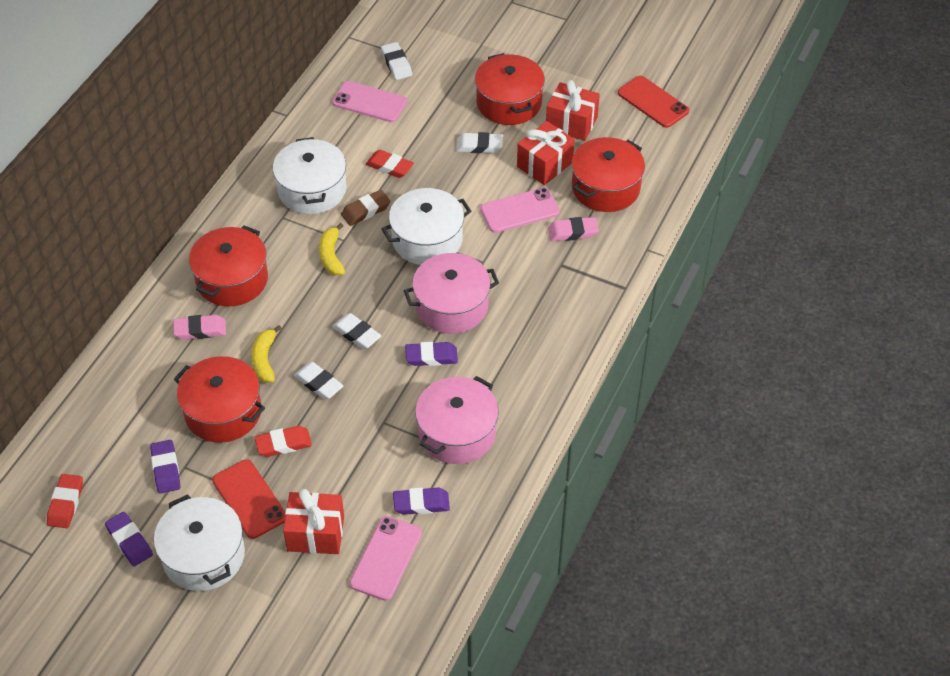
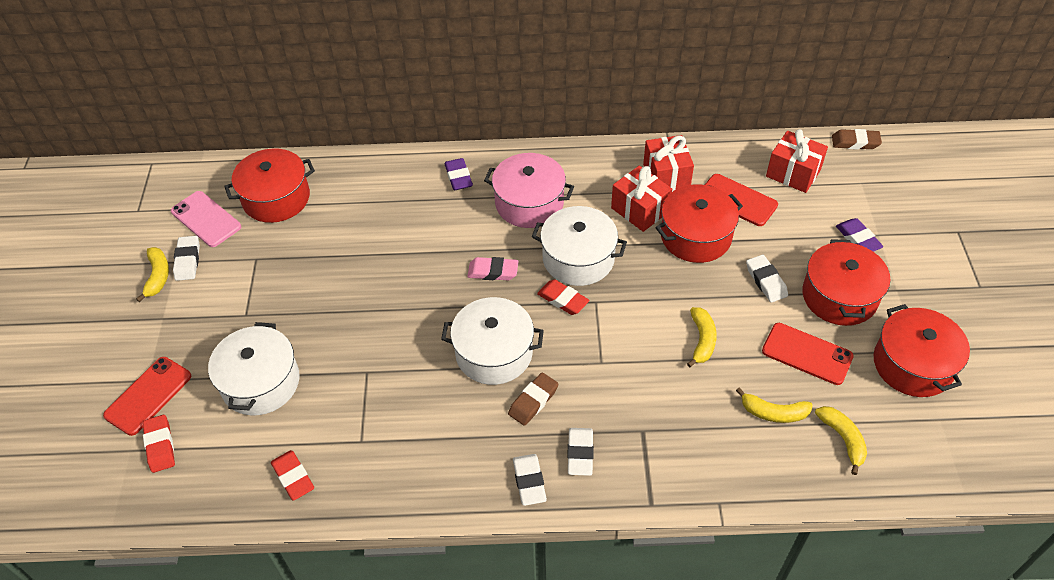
brown eraser: 1 -> 2
pink eraser: 2 -> 1
pink phone: 3 -> 1
pink pot: 2 -> 1
purple eraser: 4 -> 2
red phone: 2 -> 3
yellow banana: 2 -> 4

